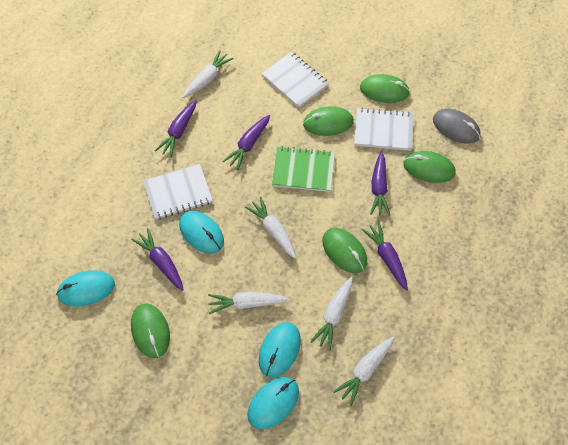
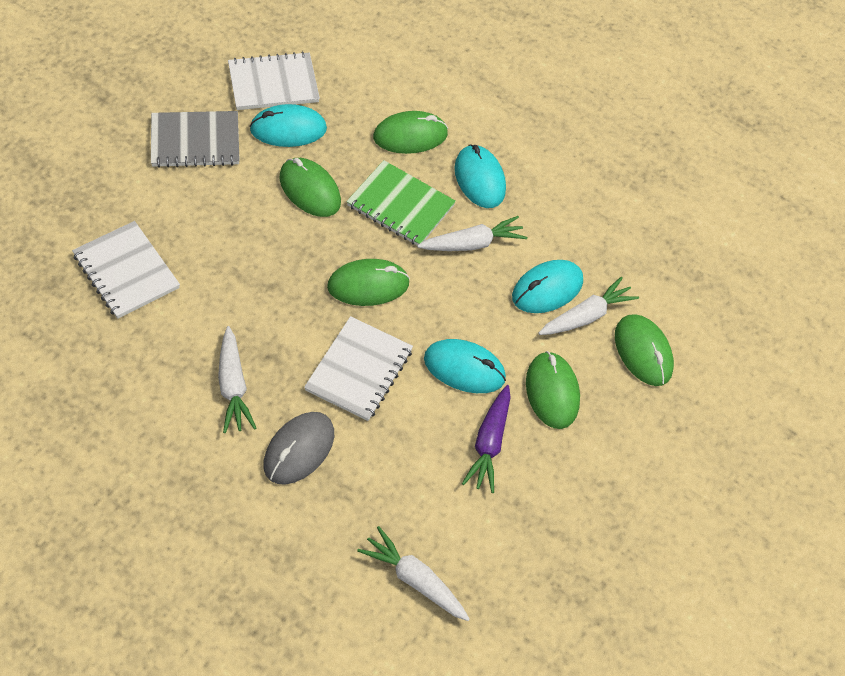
grey notebook: 0 -> 1
purple carrot: 5 -> 1
white carrot: 5 -> 4

